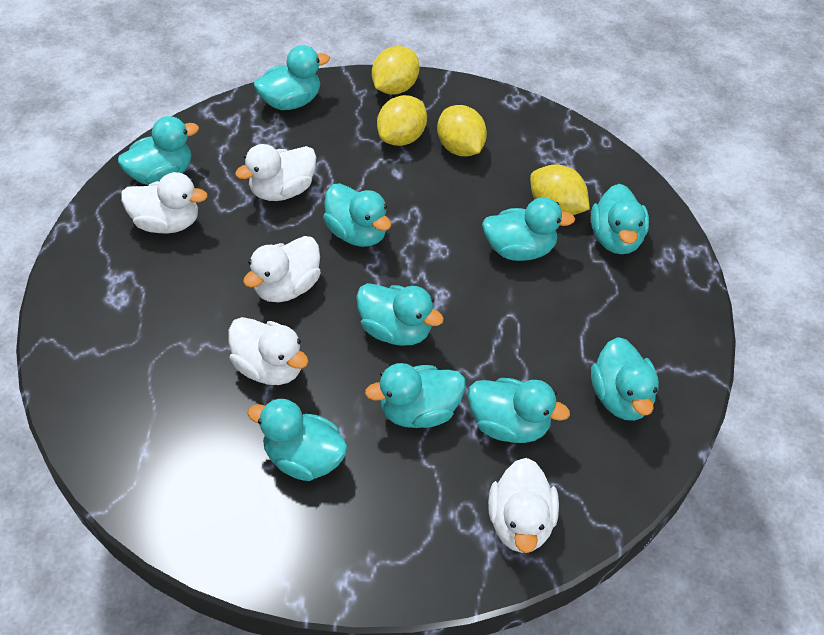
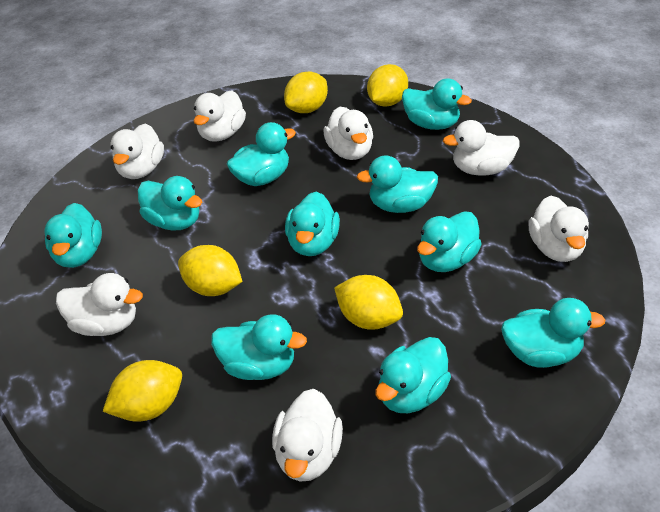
white duck: 5 -> 7
yellow lemon: 4 -> 5

